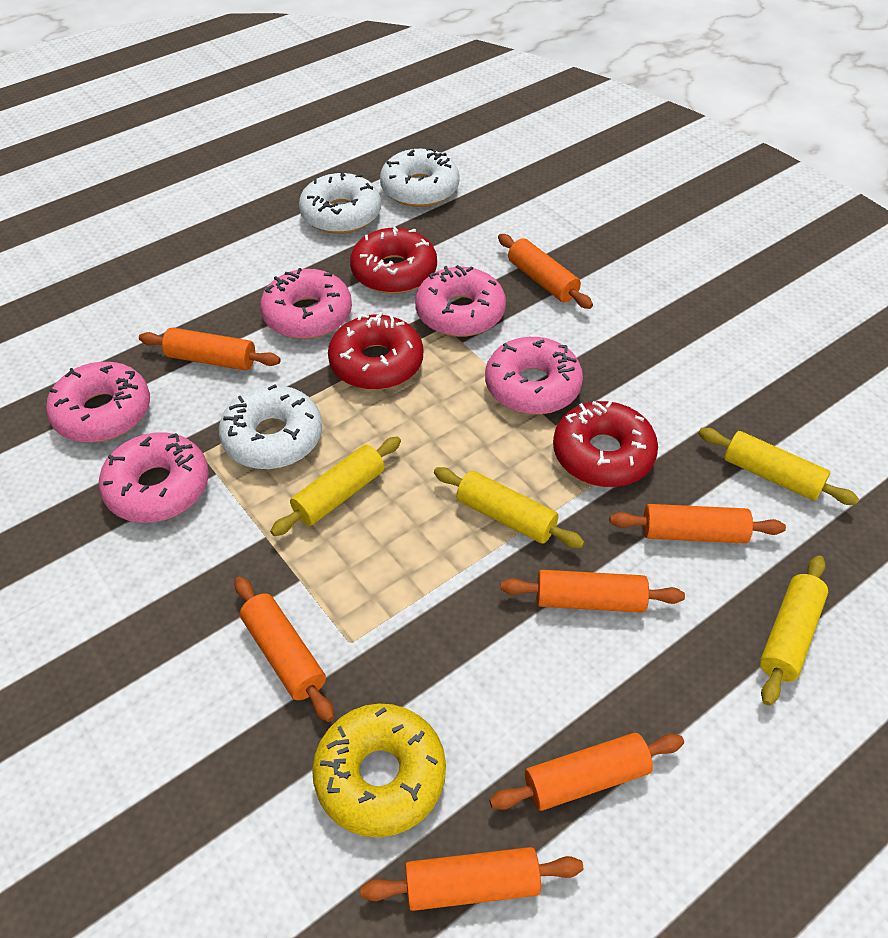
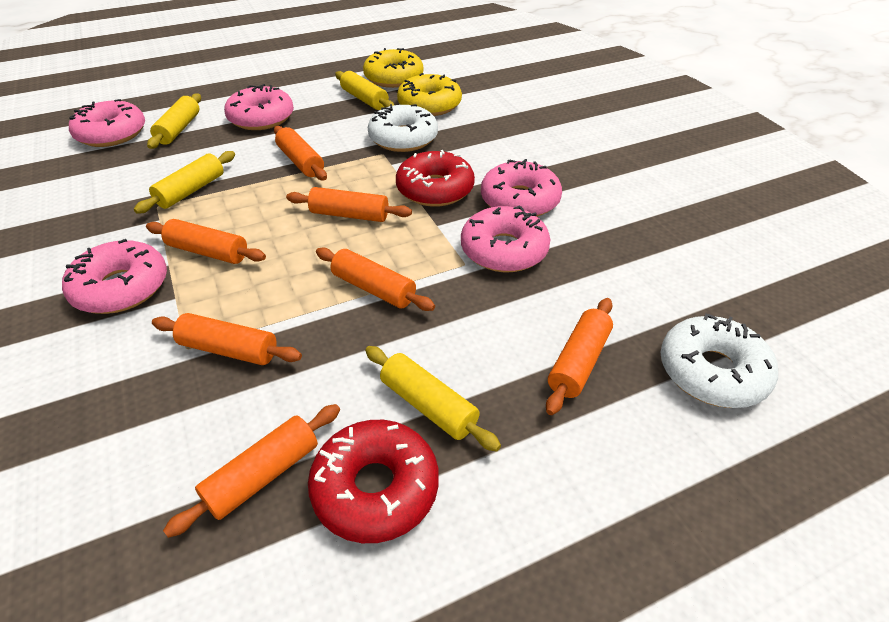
red donut: 3 -> 2
white donut: 3 -> 2
yellow donut: 1 -> 2

